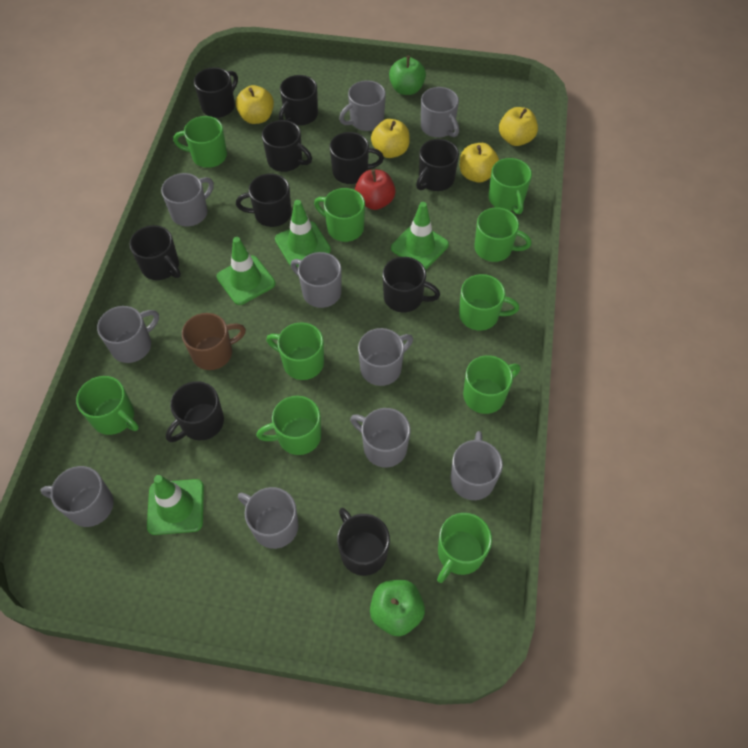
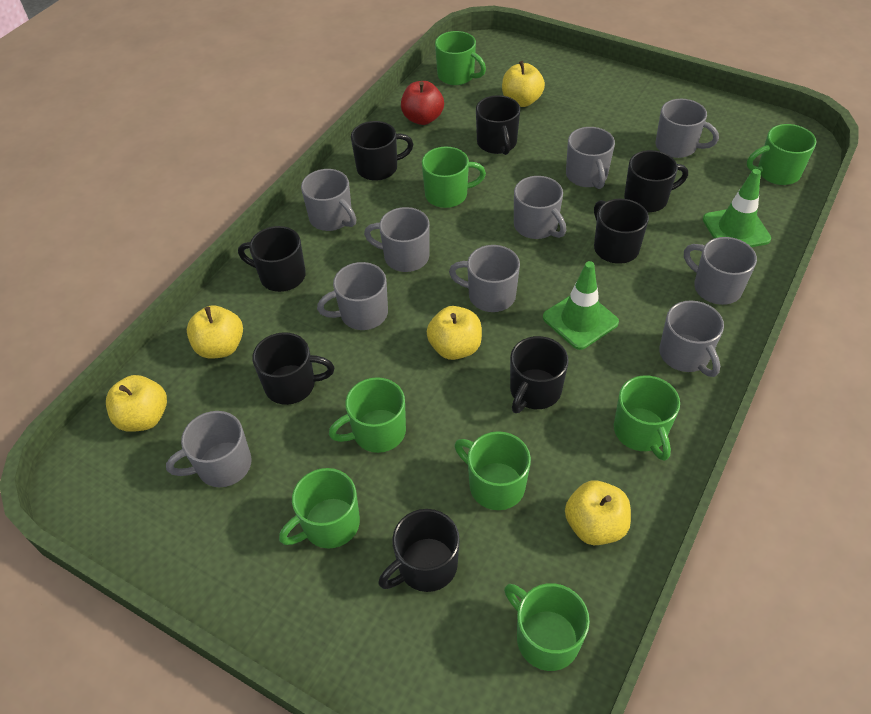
black mug: 10 -> 8
brown mug: 1 -> 0
green apple: 2 -> 0
green mug: 10 -> 8
green traffic cone: 4 -> 2
yellow apple: 4 -> 5

